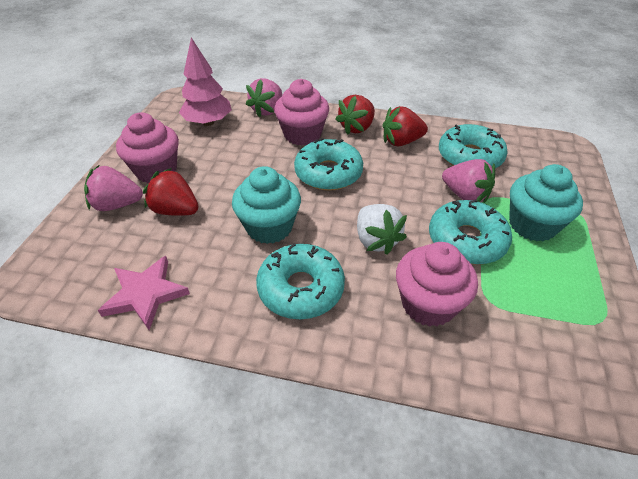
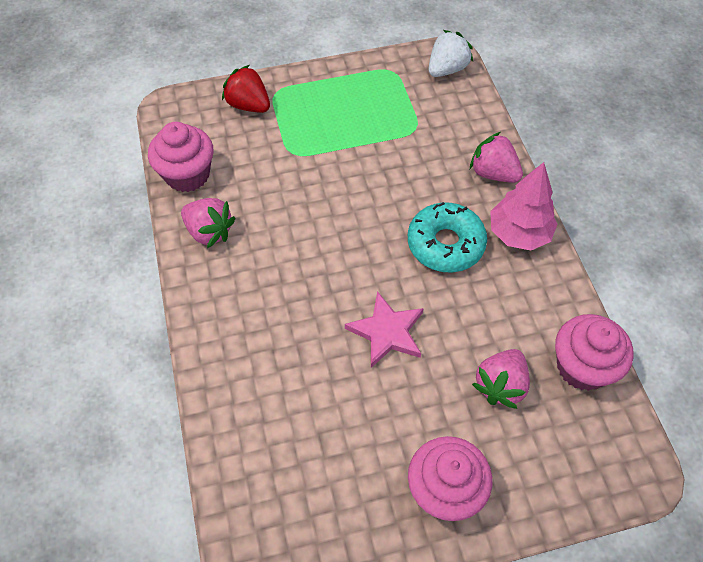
red strawberry: 3 -> 1
turquoise cupcake: 2 -> 0
turquoise donut: 4 -> 1

